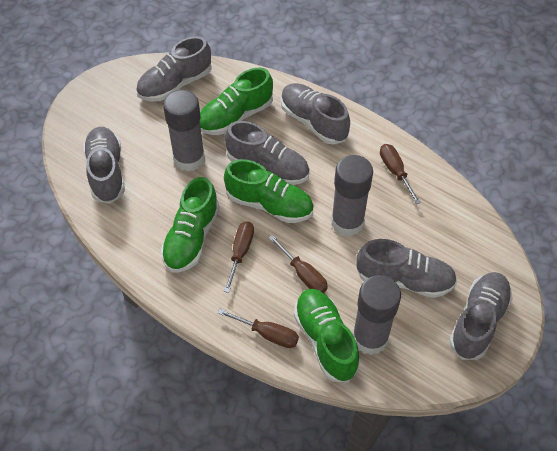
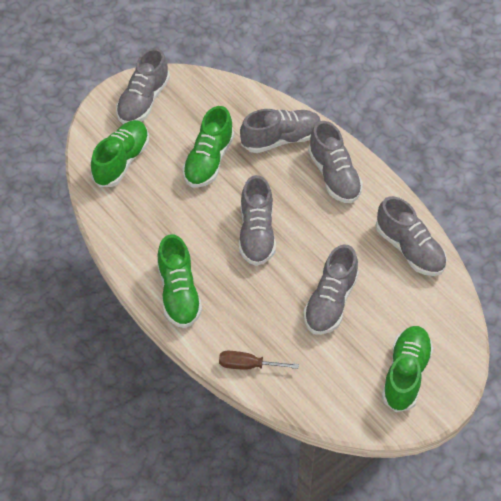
brown screwdriver: 4 -> 1
grey glue stick: 3 -> 0

